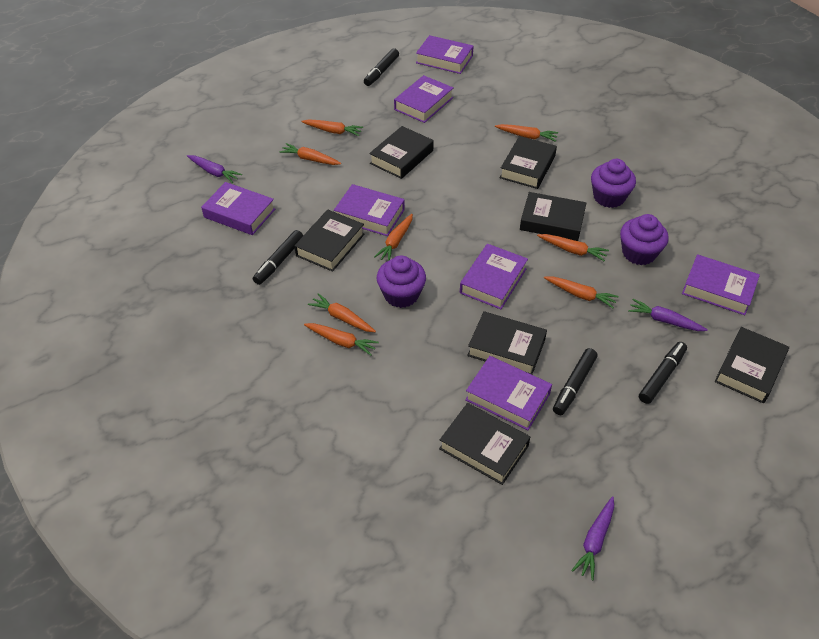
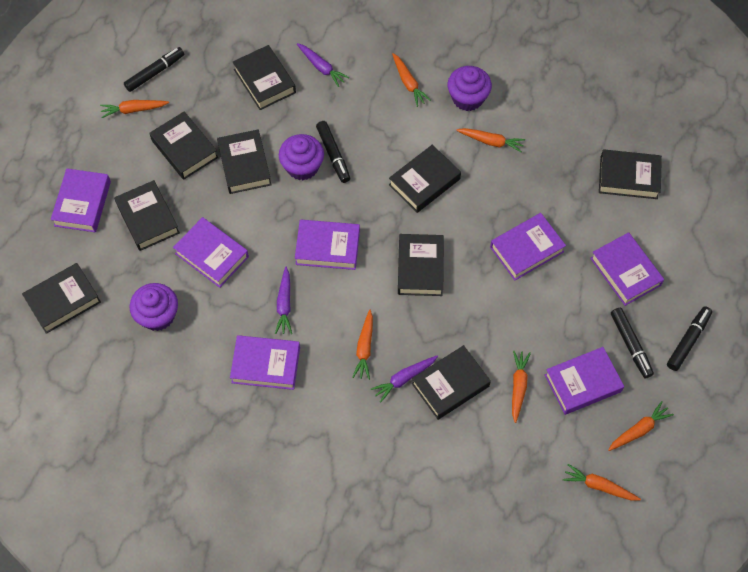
black book: 7 -> 9
orange carrot: 8 -> 7

